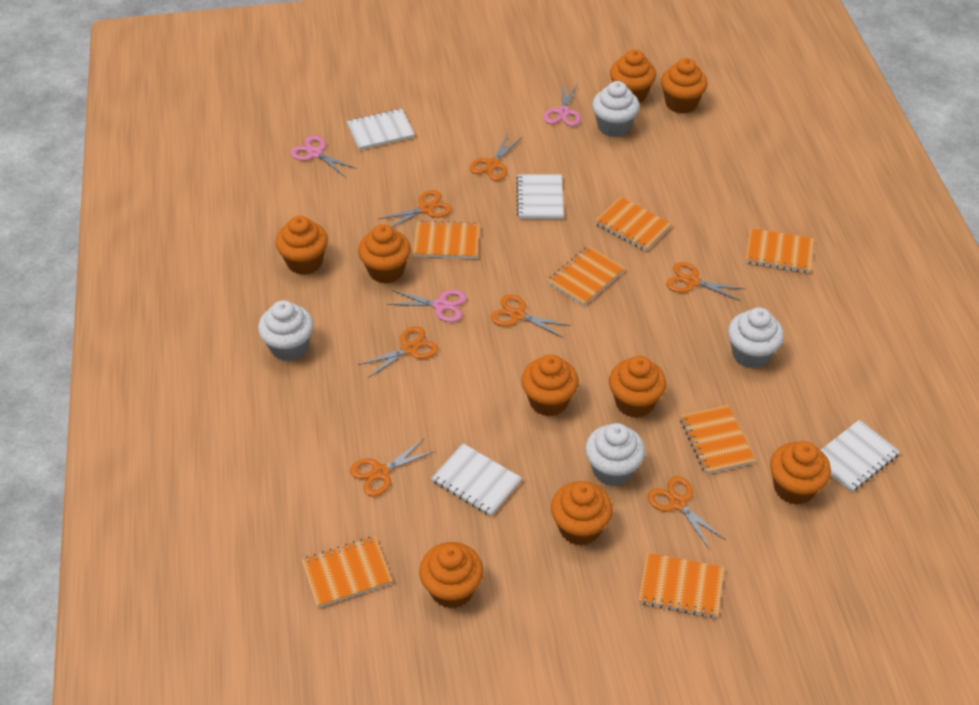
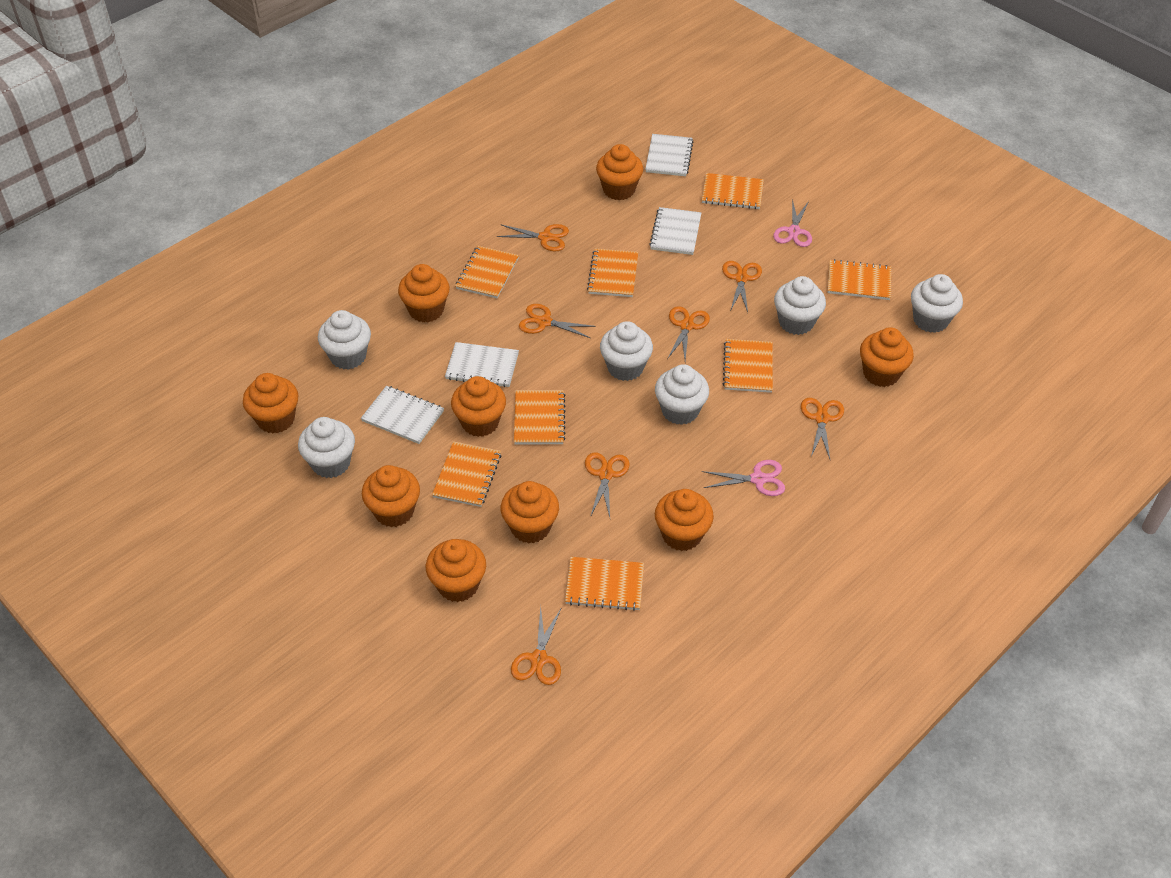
orange notebook: 7 -> 8
pink scissors: 3 -> 2
white cupcake: 4 -> 6

